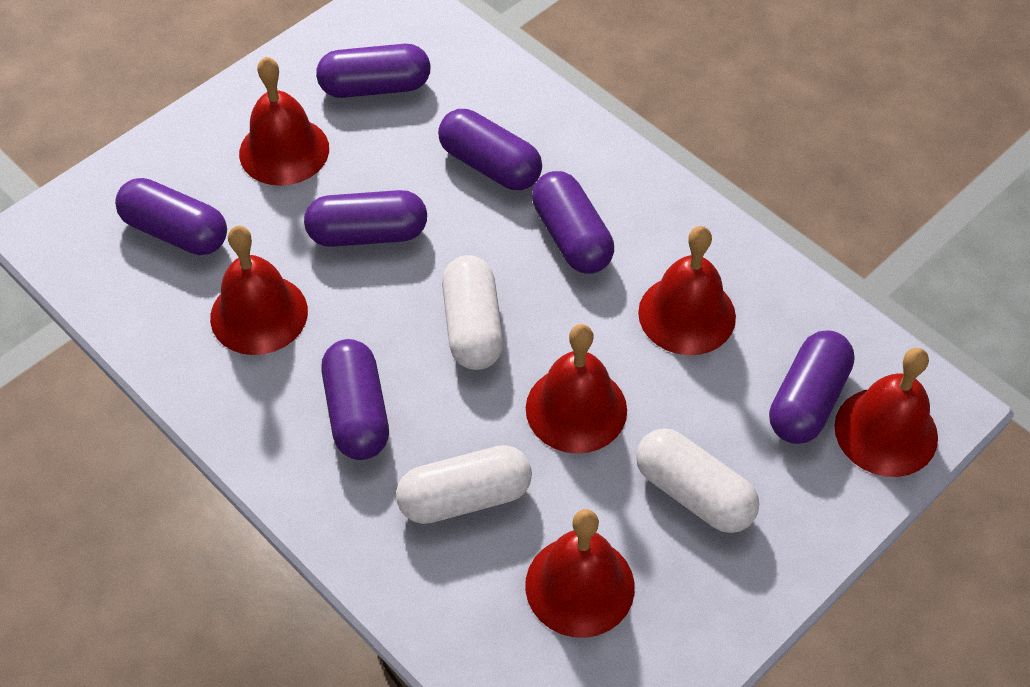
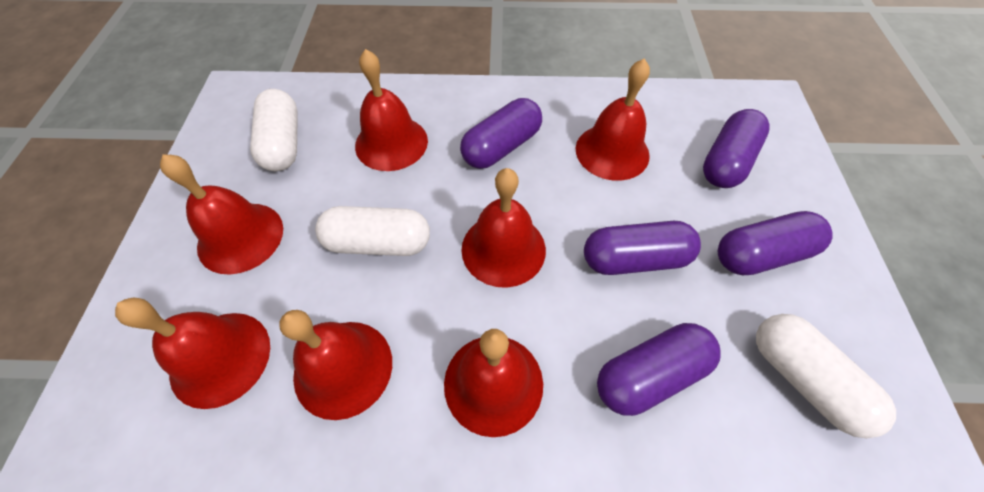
purple capsule: 7 -> 5
red bell: 6 -> 7

